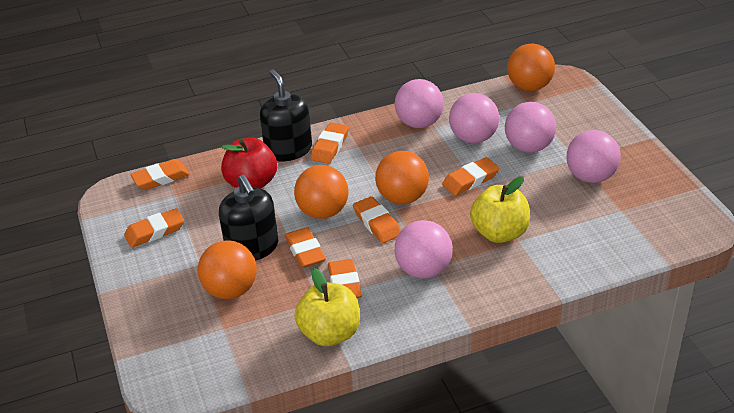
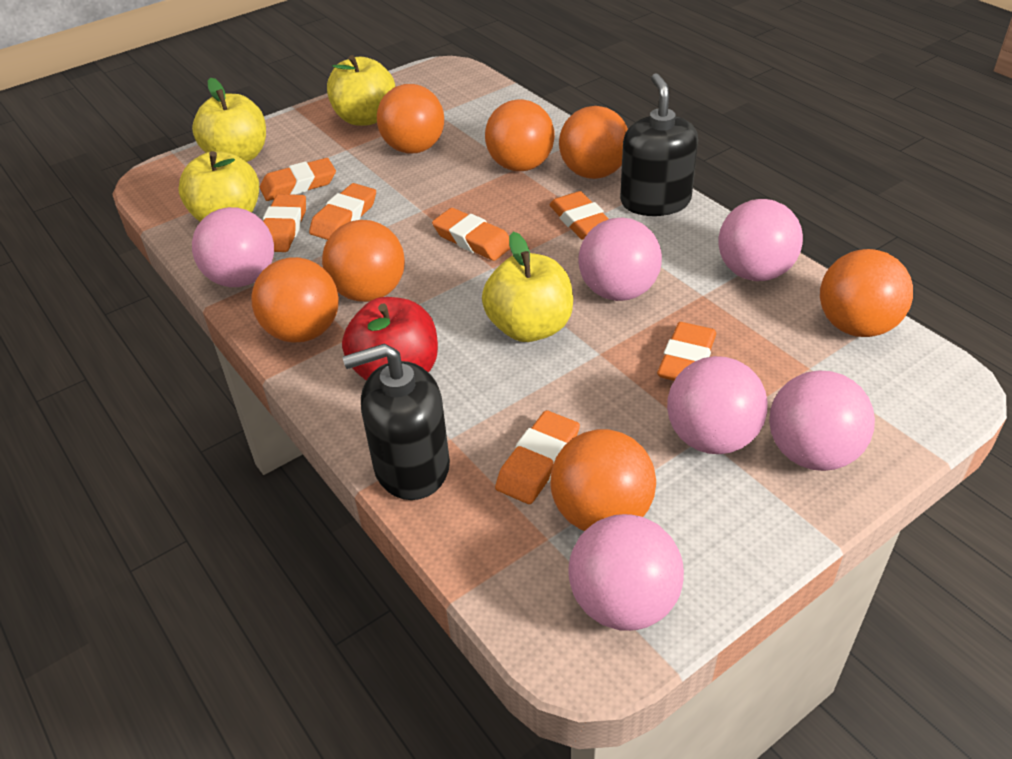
orange ball: 4 -> 7
pink ball: 5 -> 6
yellow apple: 2 -> 4

